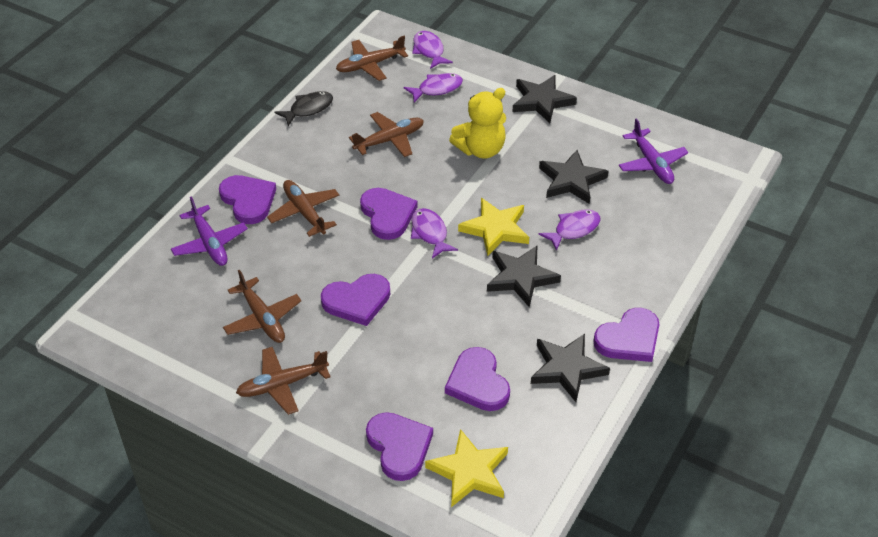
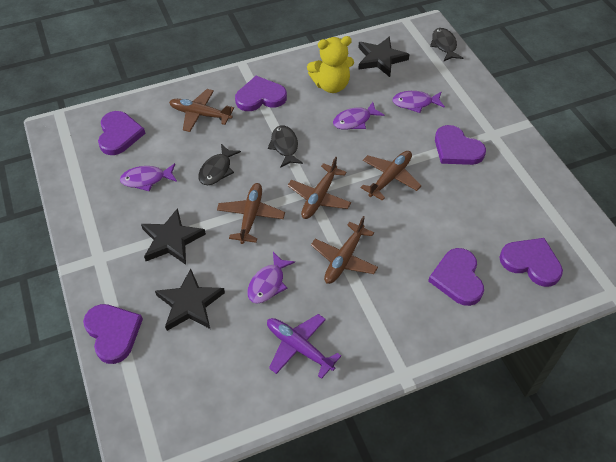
black fish: 1 -> 3
black star: 4 -> 3
purple plane: 2 -> 1
yellow star: 2 -> 0

